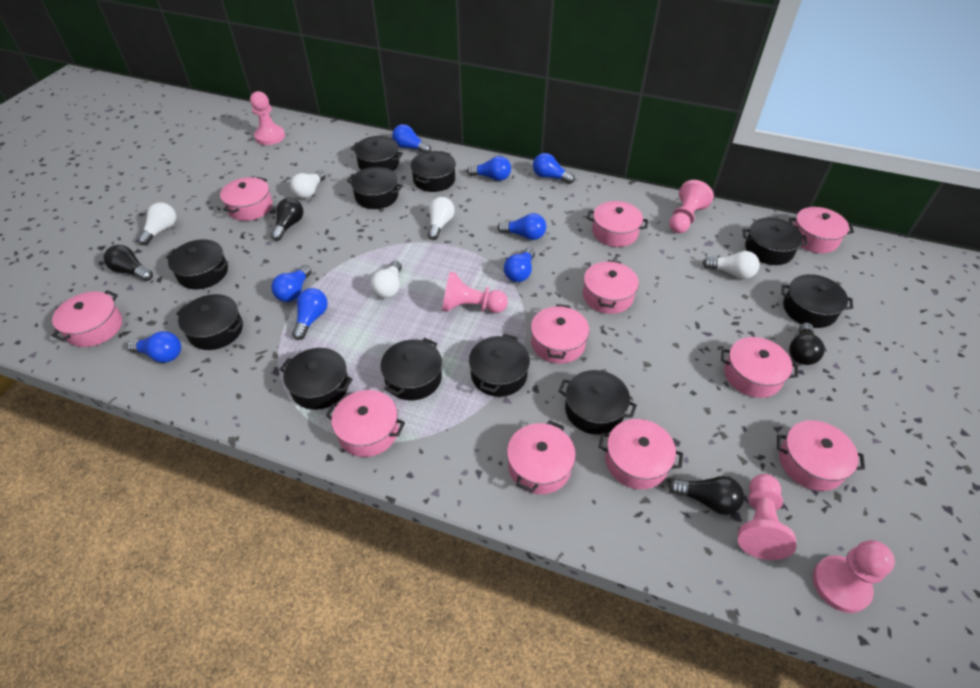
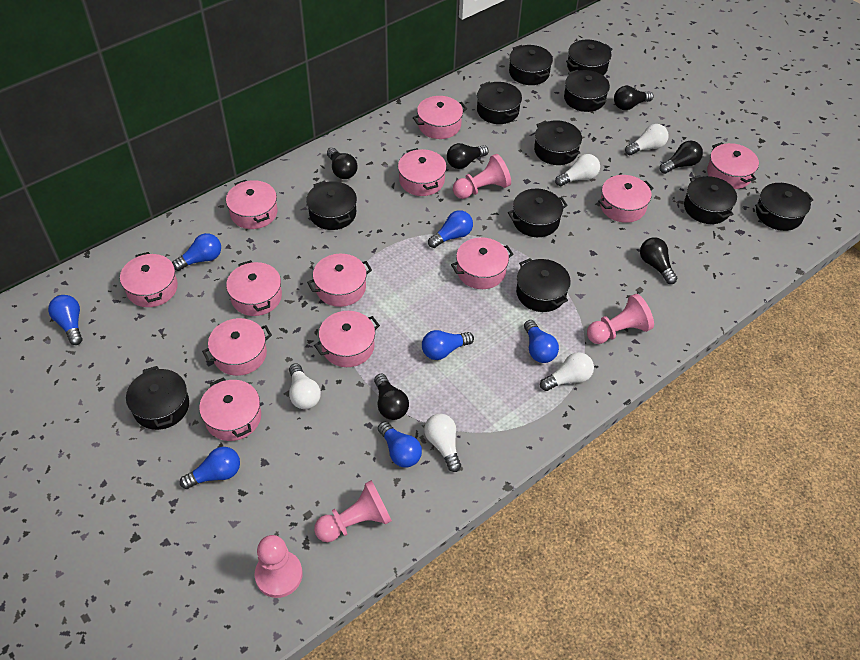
black light bulb: 4 -> 6
blue light bulb: 8 -> 7
pink pawn: 5 -> 4
pink pot: 11 -> 12

